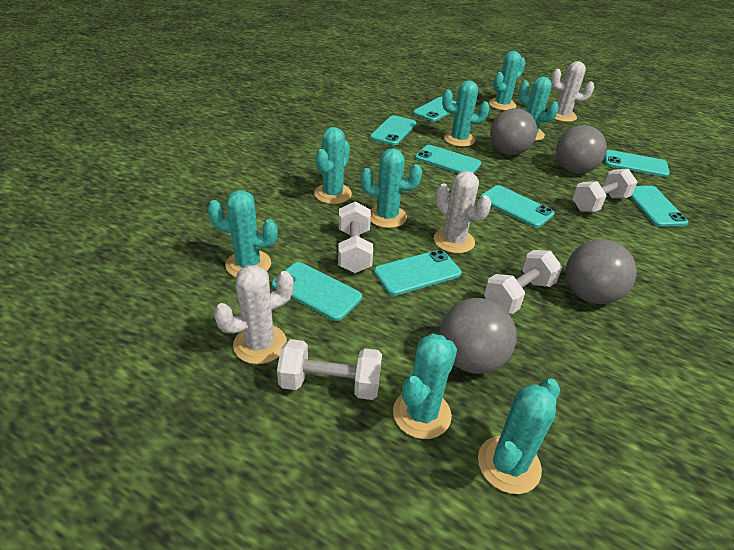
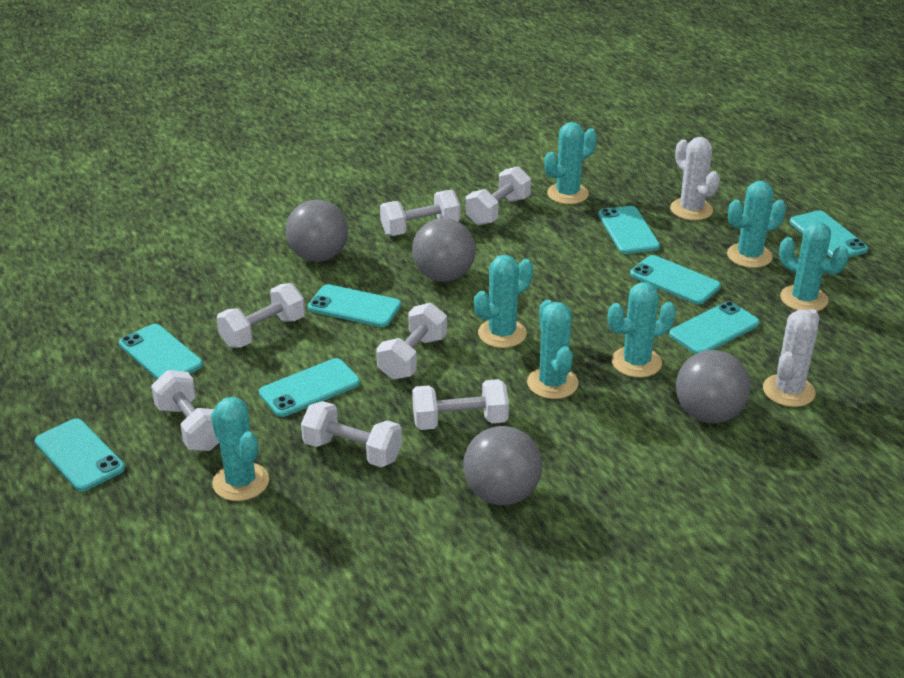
turquoise cactus: 8 -> 7
white cactus: 3 -> 2
white dumbbell: 4 -> 7

